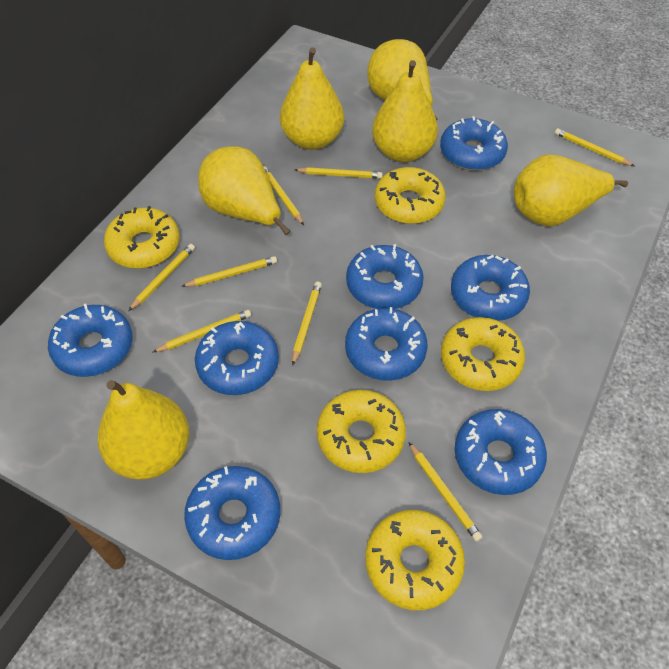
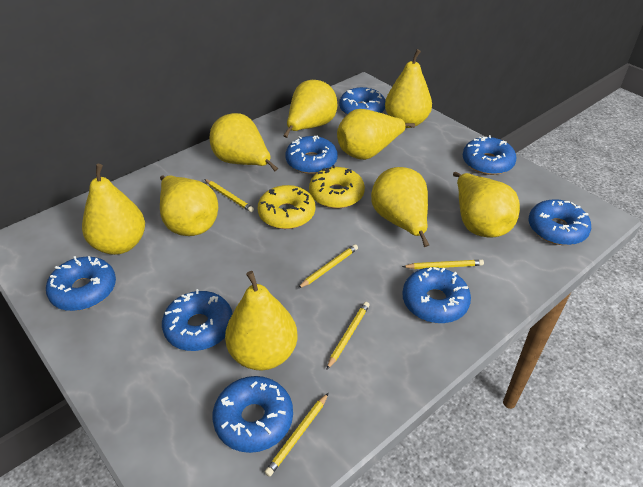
yellow donut: 5 -> 2
yellow pear: 6 -> 9
yellow pencil: 8 -> 5

